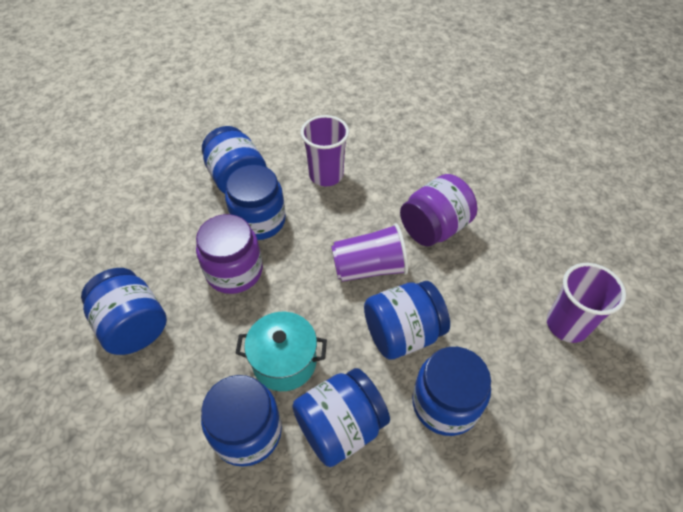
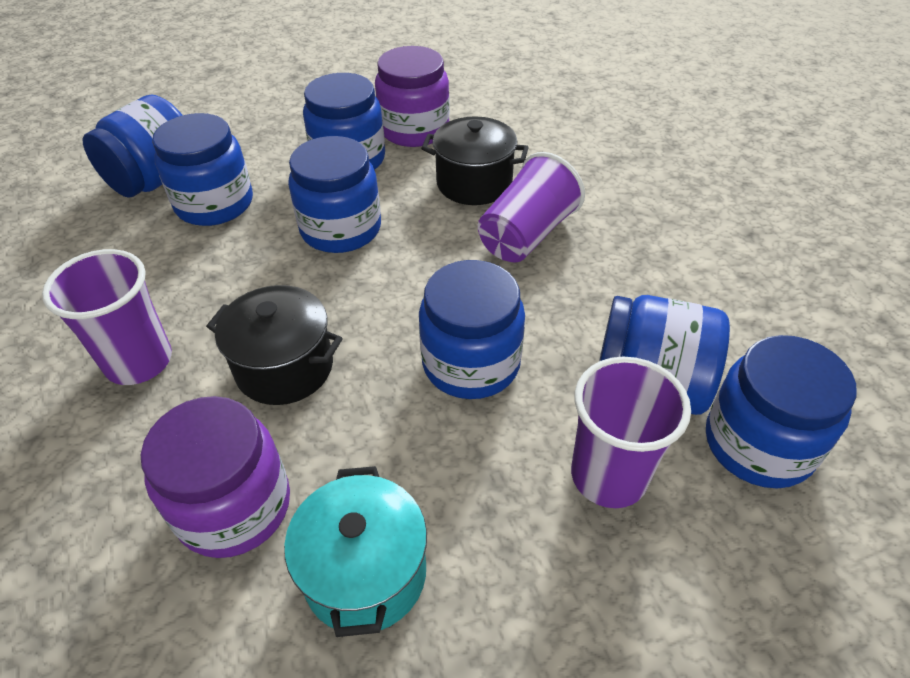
black pot: 0 -> 2

